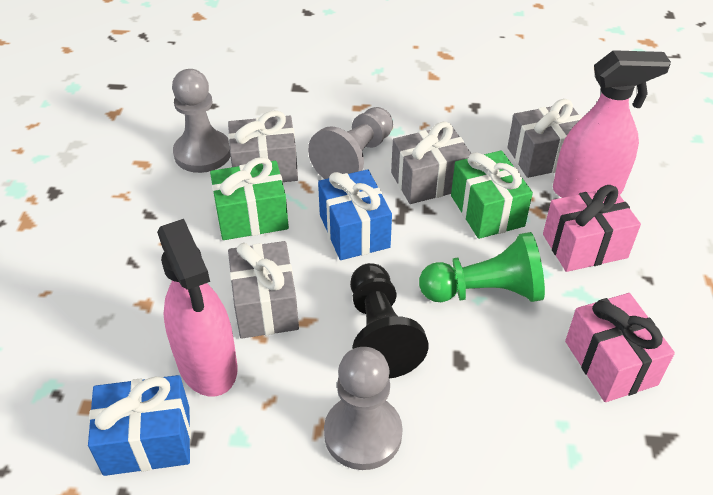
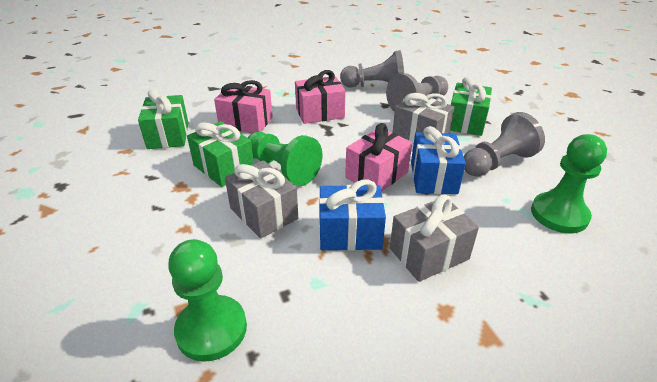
black pawn: 1 -> 0
green gift: 2 -> 3
green pawn: 1 -> 3
grey gift: 4 -> 3
pink gift: 2 -> 3
pink spray bottle: 2 -> 0

